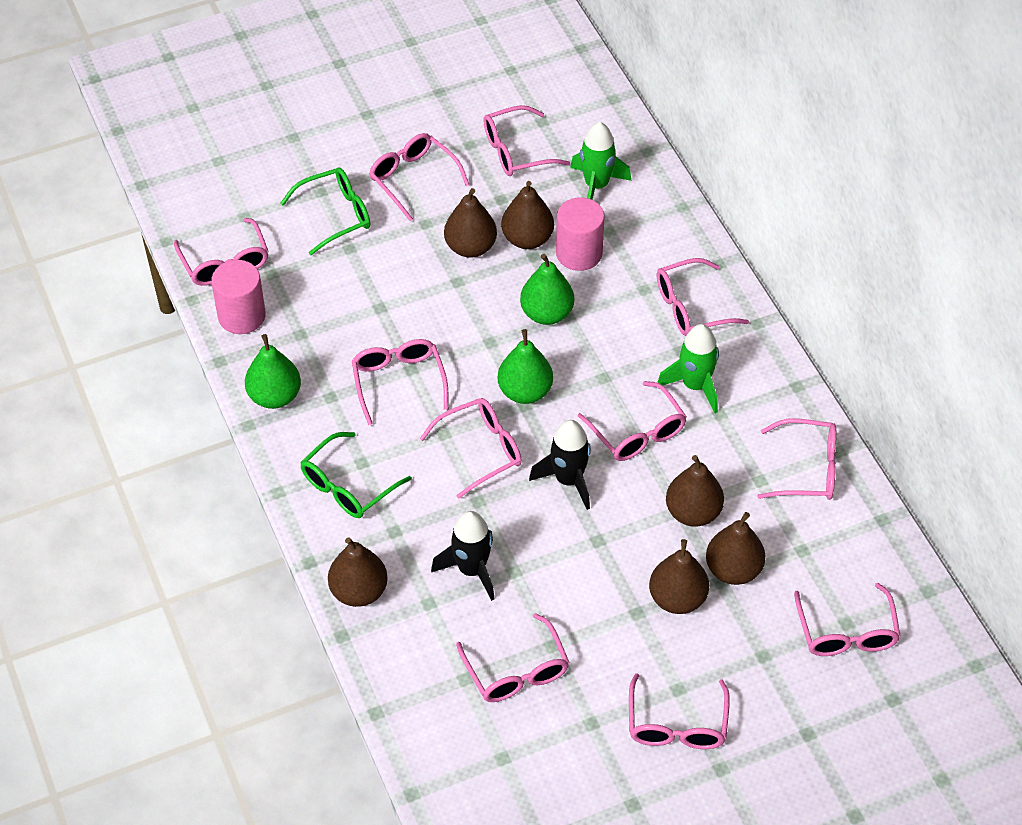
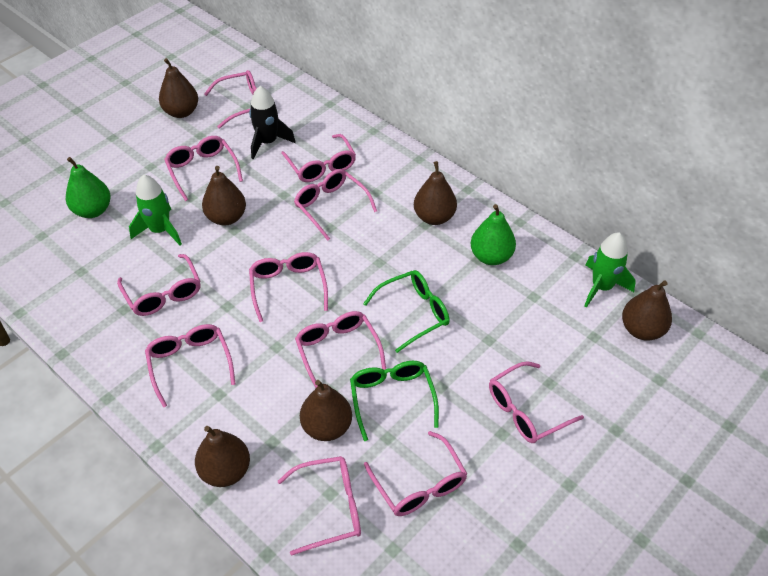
black rocket: 2 -> 1
green pear: 3 -> 2
pink cylinder: 2 -> 0

